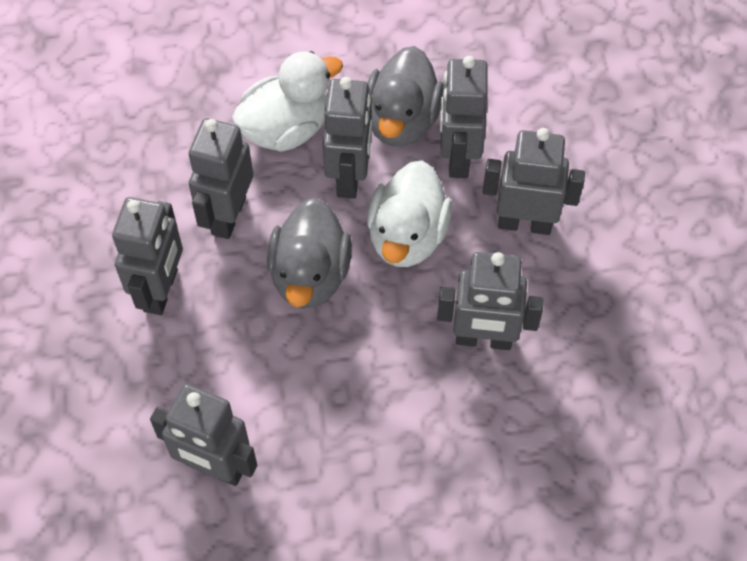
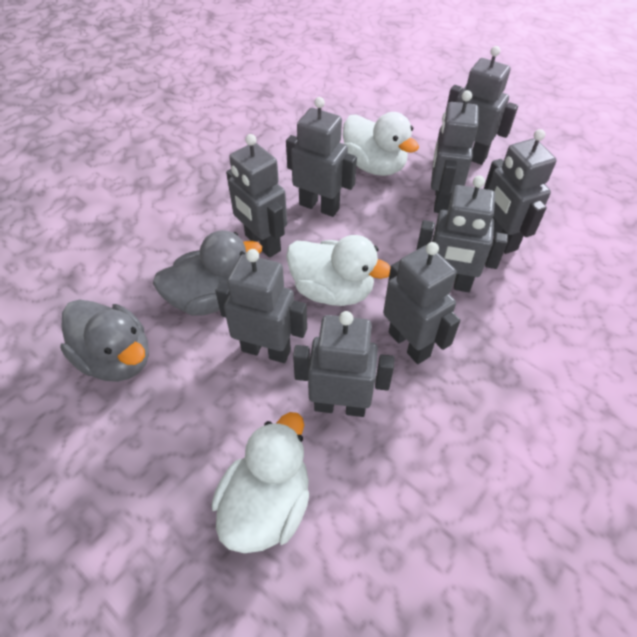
grey robot: 7 -> 9
white duck: 2 -> 3

